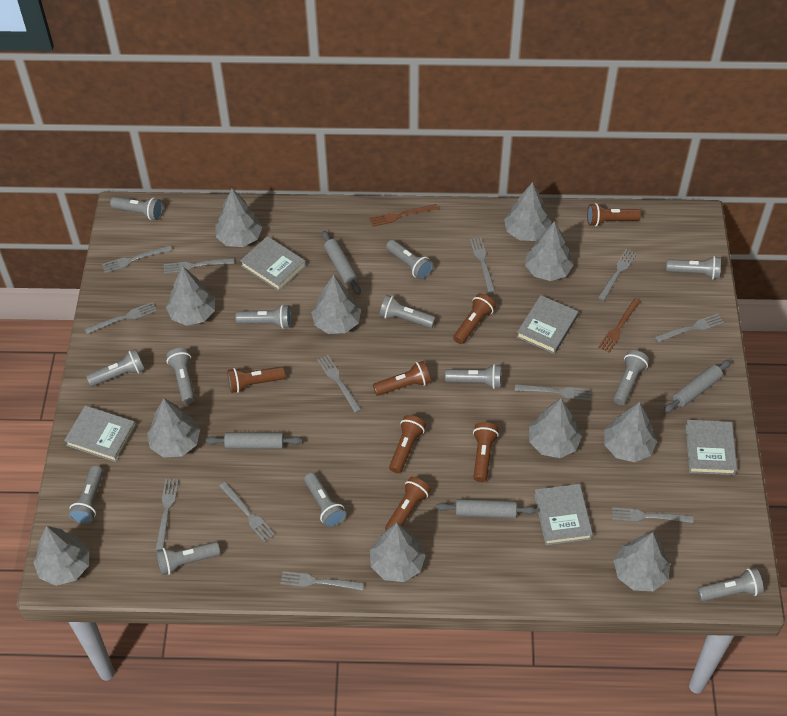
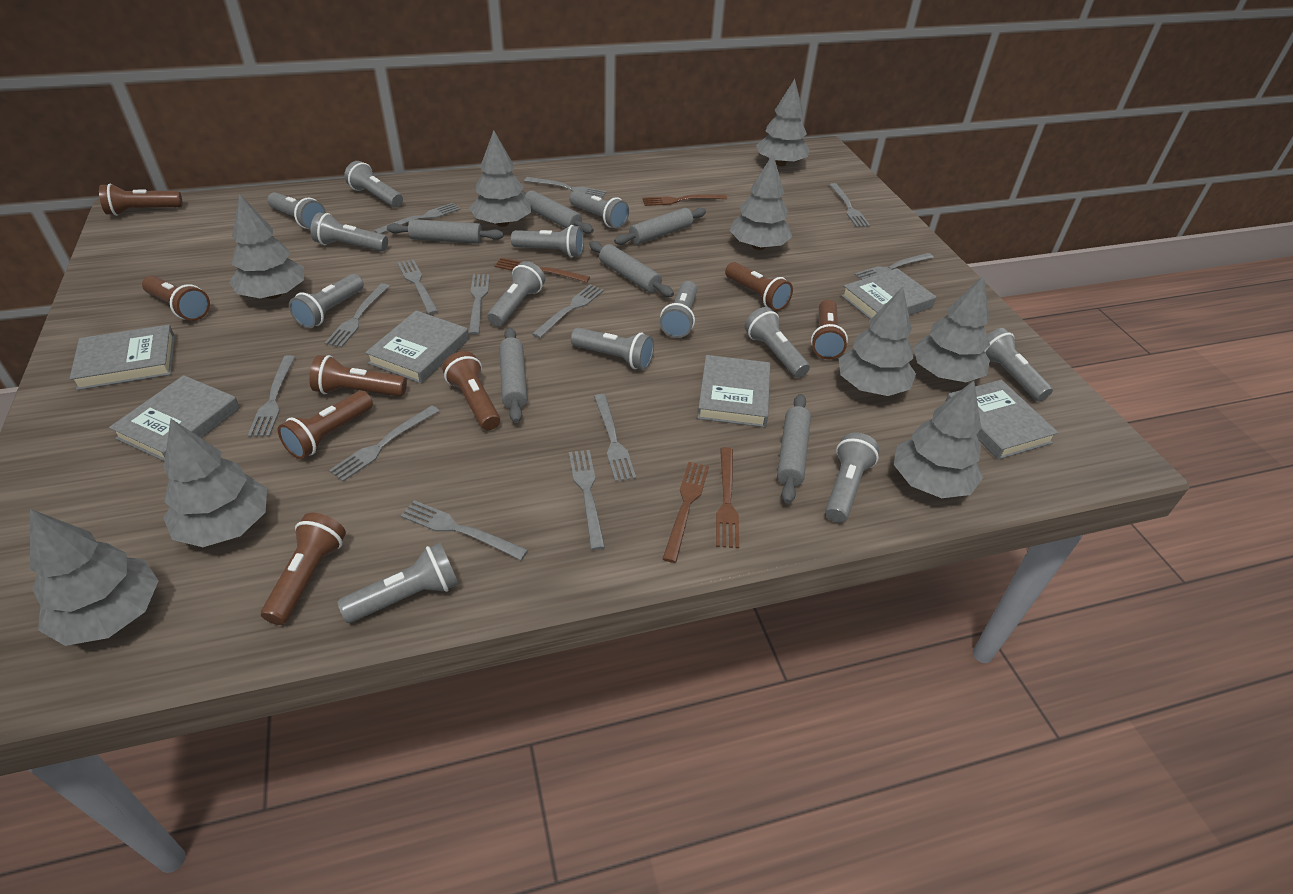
brown flashlight: 7 -> 8
brown fork: 2 -> 4
grey book: 5 -> 6
grey fork: 12 -> 13
grey rolling pin: 4 -> 6
grey tree: 11 -> 9

